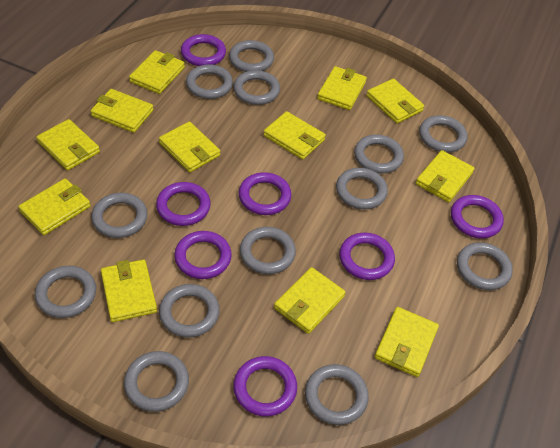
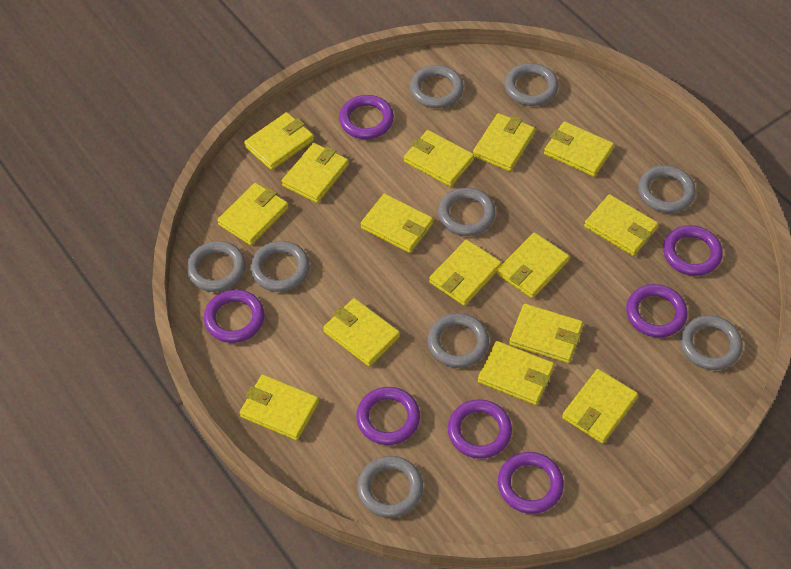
grey ring: 13 -> 9
yellow wallet: 12 -> 15

